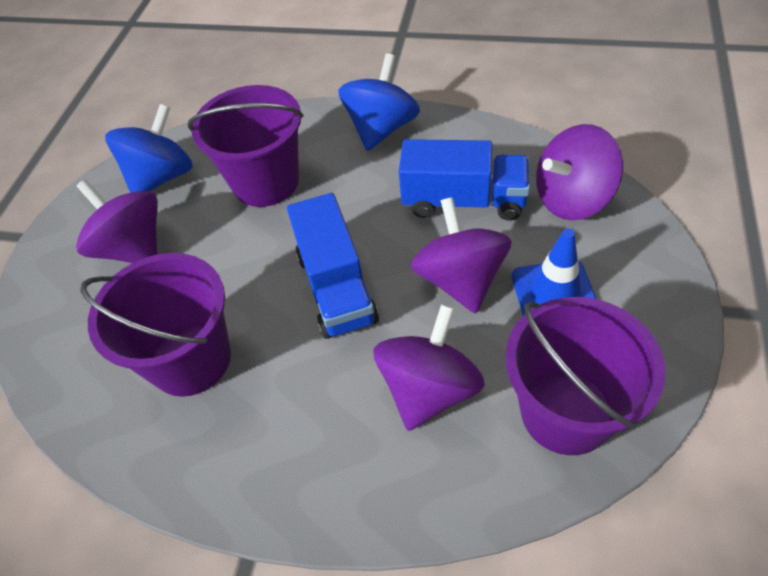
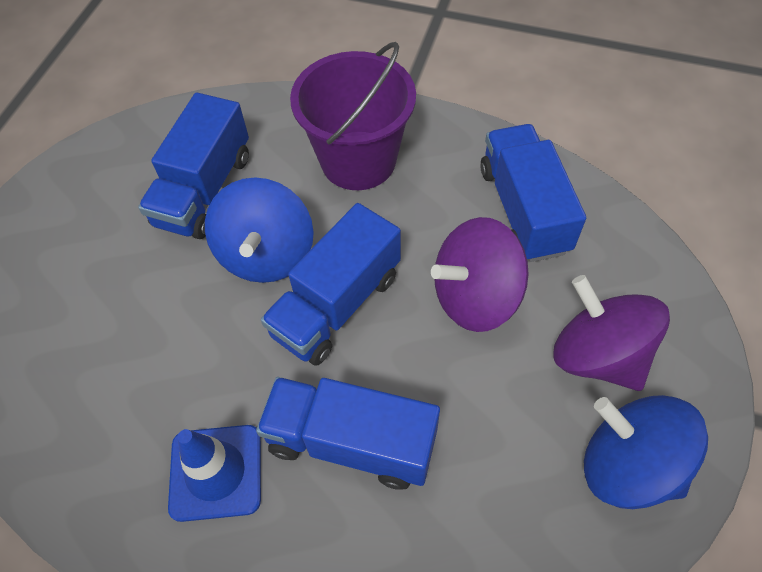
blue truck: 2 -> 4
purple bucket: 3 -> 1
purple spinning top: 4 -> 2

